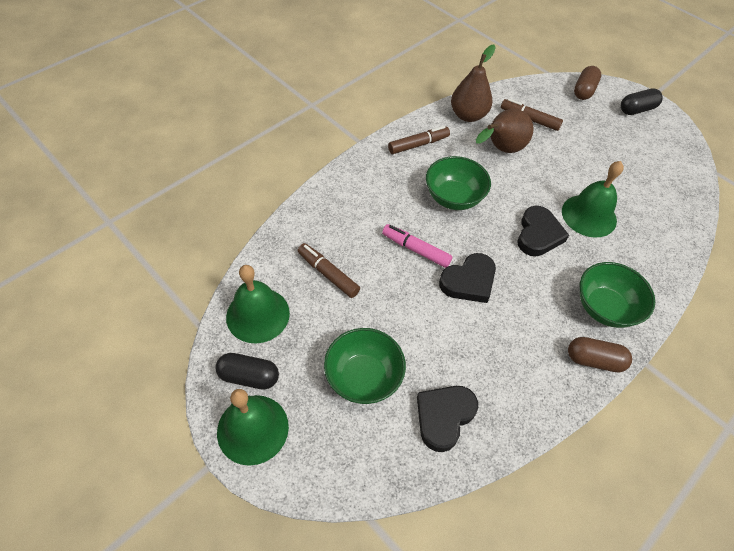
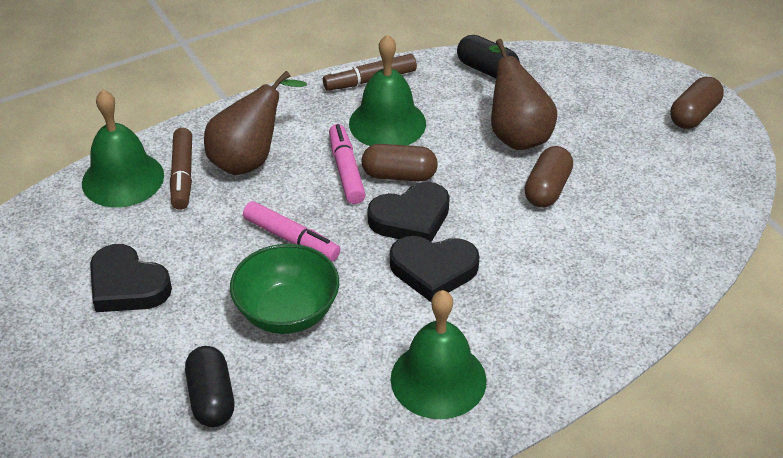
brown capsule: 2 -> 3
brown marker: 3 -> 2
green bowl: 3 -> 1
pink marker: 1 -> 2

